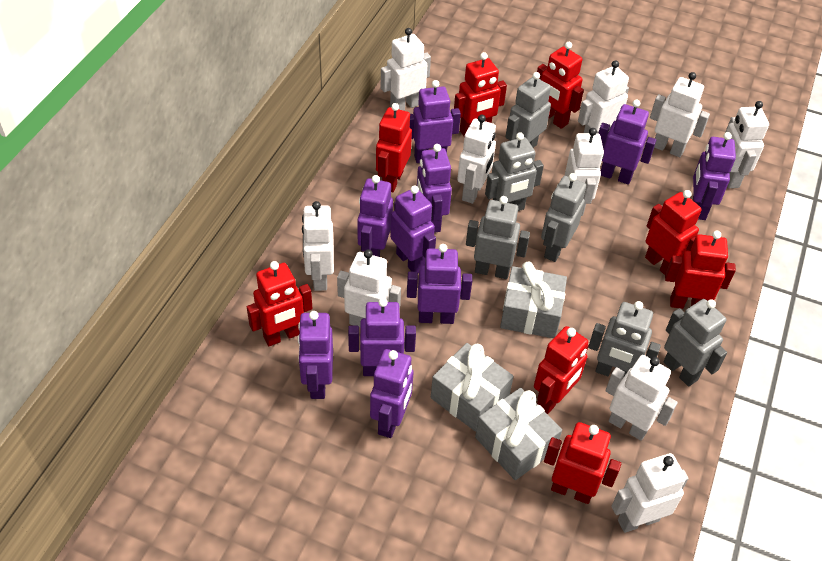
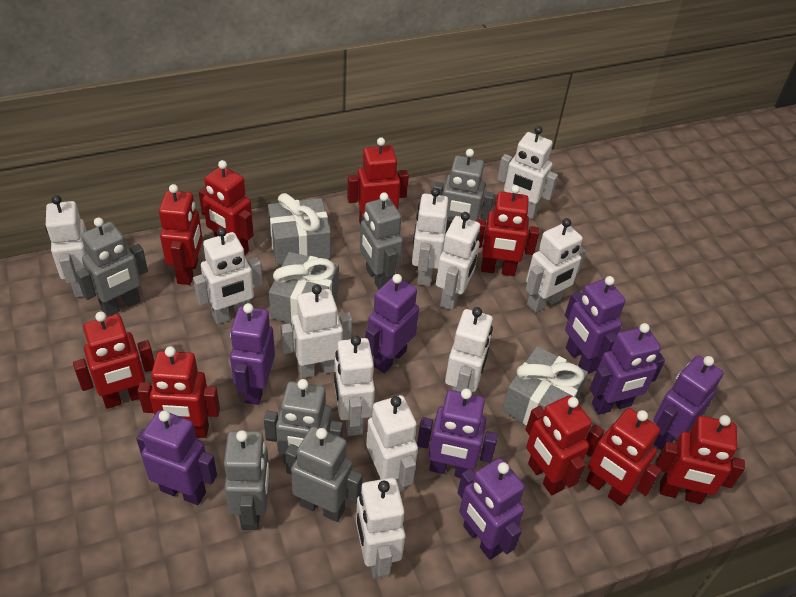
purple robot: 10 -> 8
red robot: 8 -> 9
white robot: 10 -> 11

